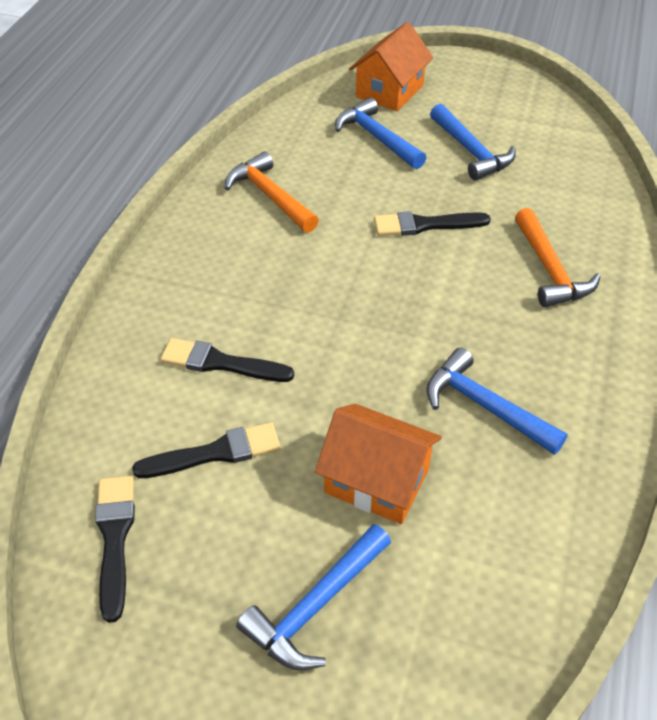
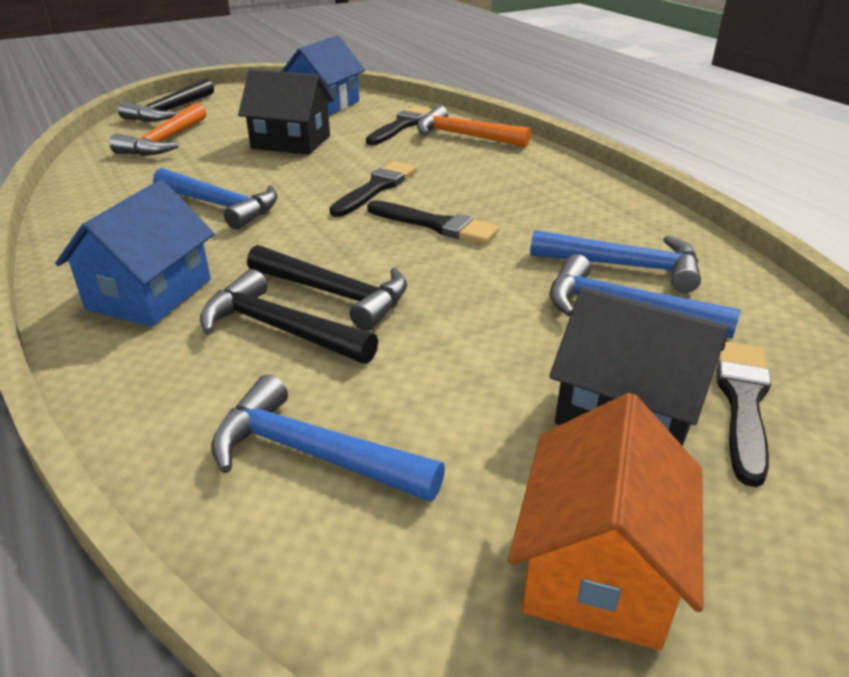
black hammer: 0 -> 3
black house: 0 -> 2
blue house: 0 -> 2
orange house: 2 -> 1

